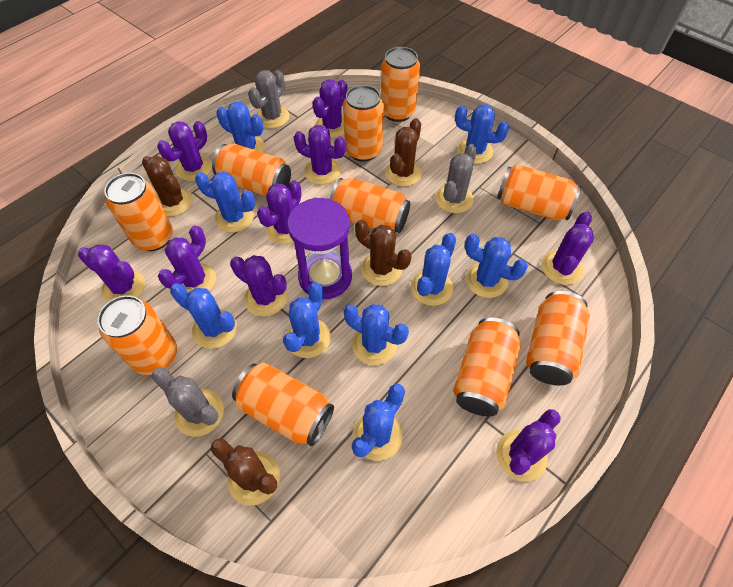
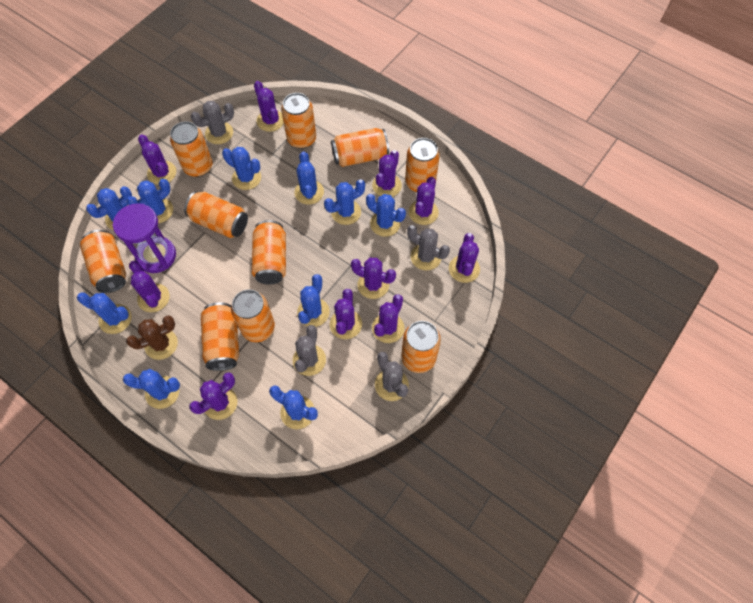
blue cactus: 9 -> 10
brown cactus: 4 -> 1
grey cactus: 3 -> 4
purple cactus: 9 -> 10

